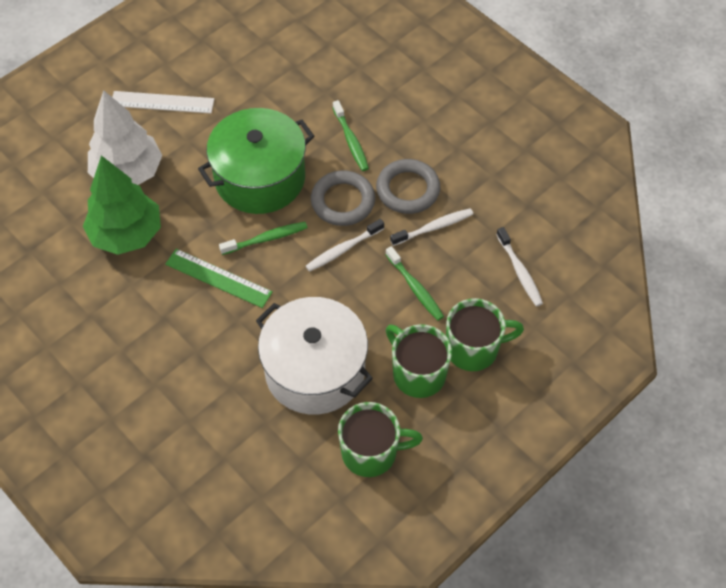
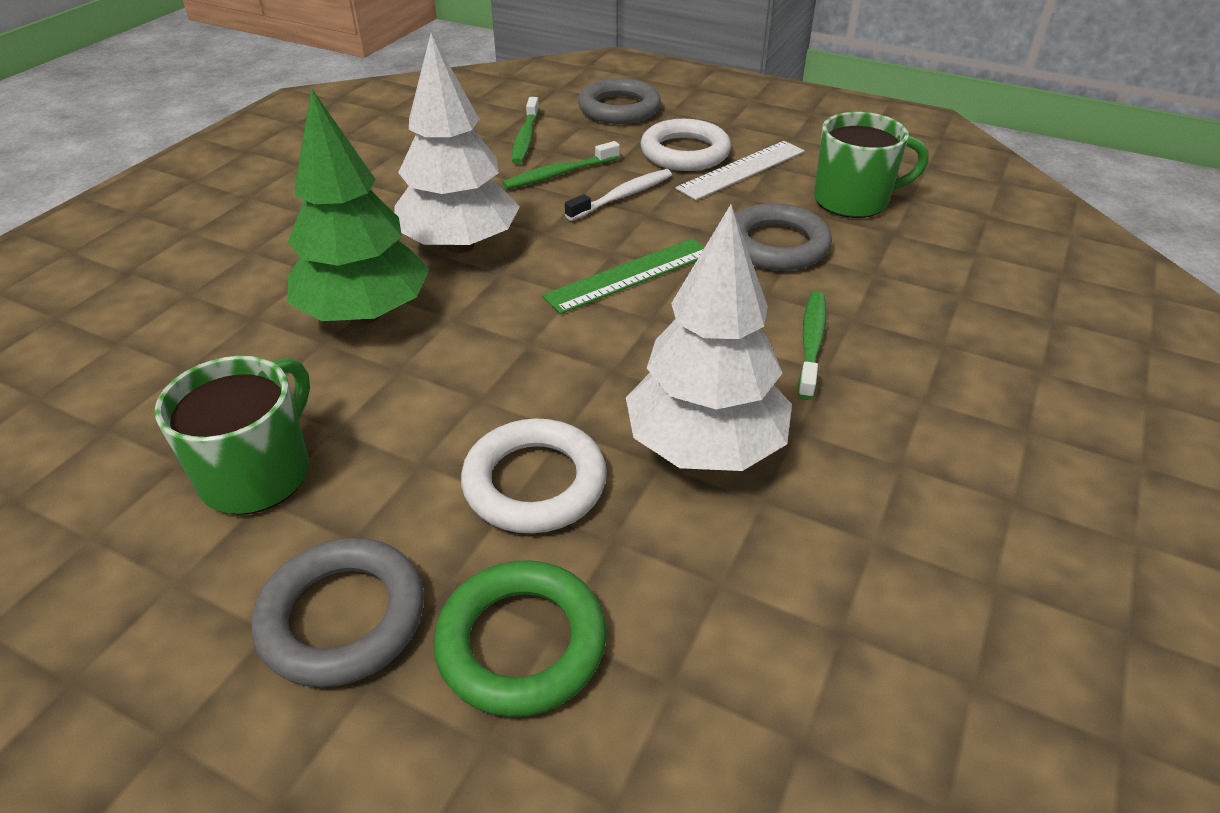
green mug: 3 -> 2
green pot: 1 -> 0
green ring: 0 -> 1
grey ring: 2 -> 3
white pot: 1 -> 0
white ring: 0 -> 2
white toothbrush: 3 -> 1
white tree: 1 -> 2

